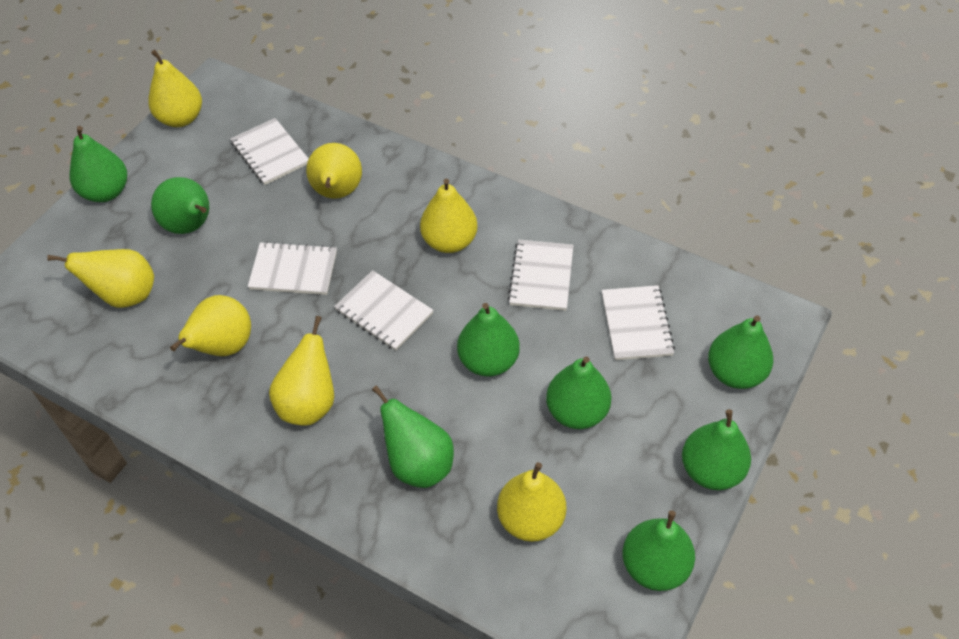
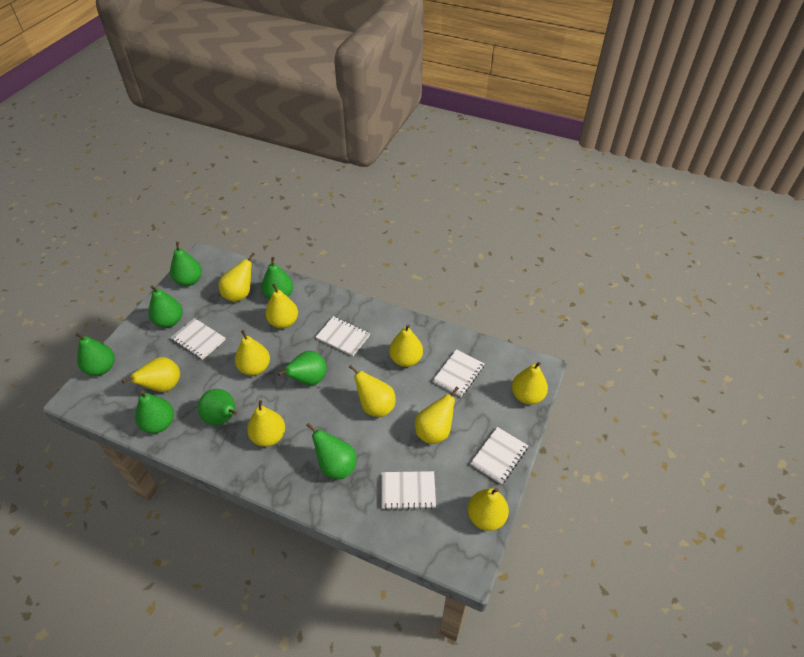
yellow pear: 7 -> 10

